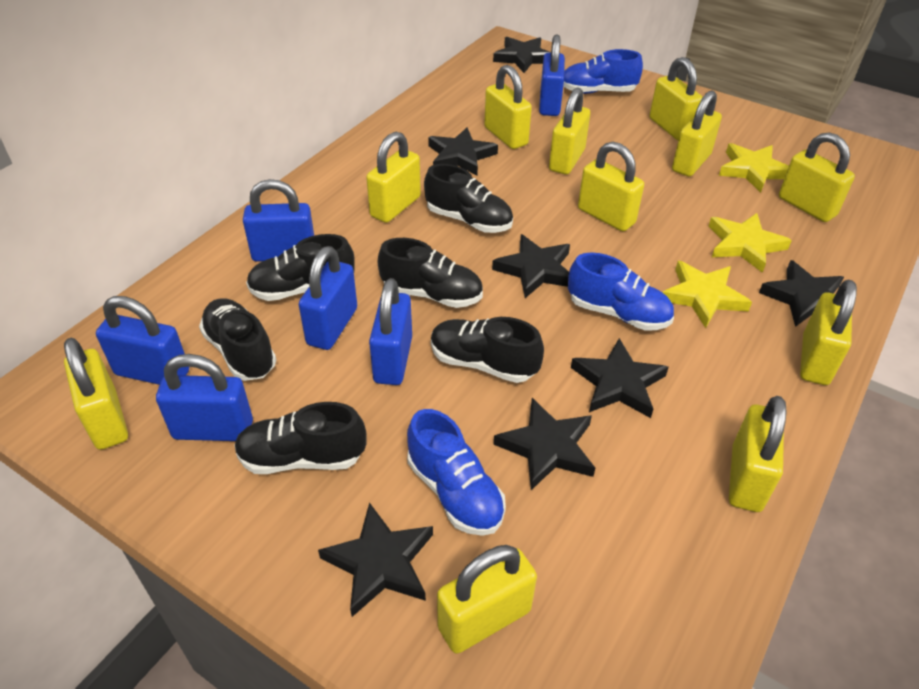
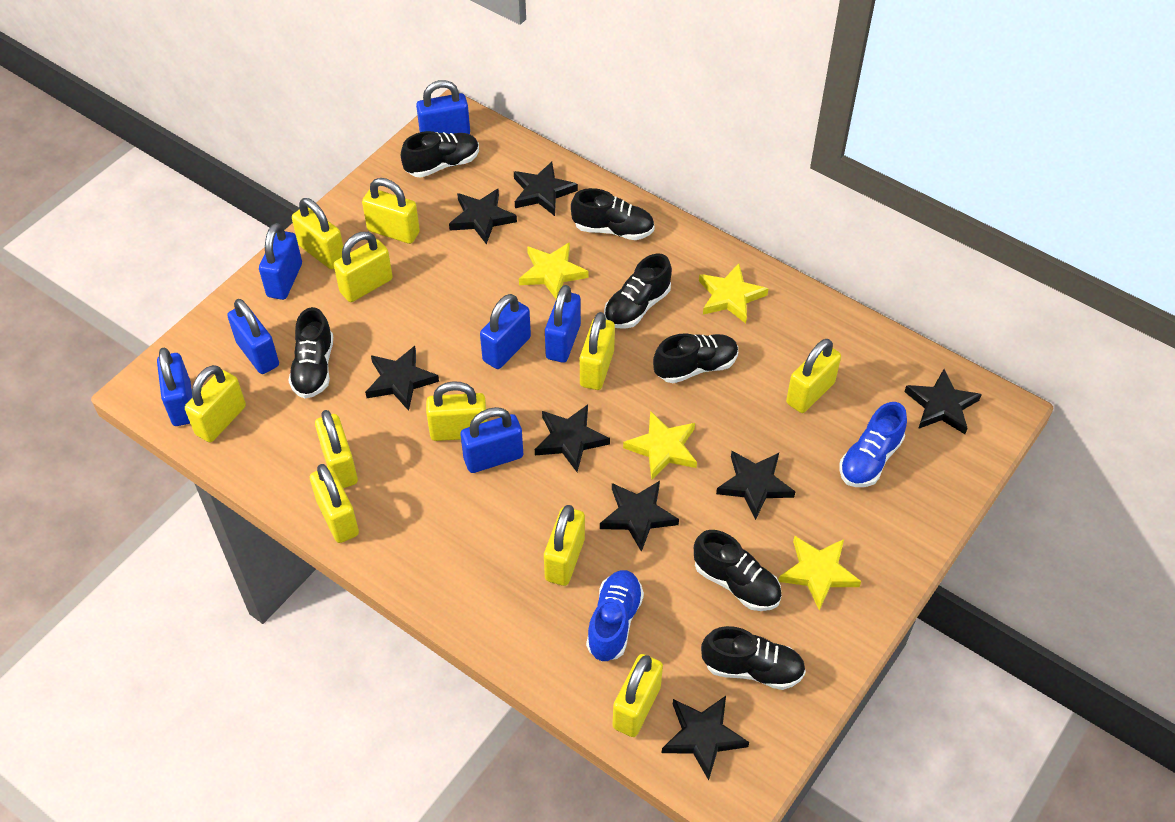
black shoe: 6 -> 7
black star: 7 -> 8
blue padlock: 6 -> 7
blue shoe: 3 -> 2
yellow star: 3 -> 4

